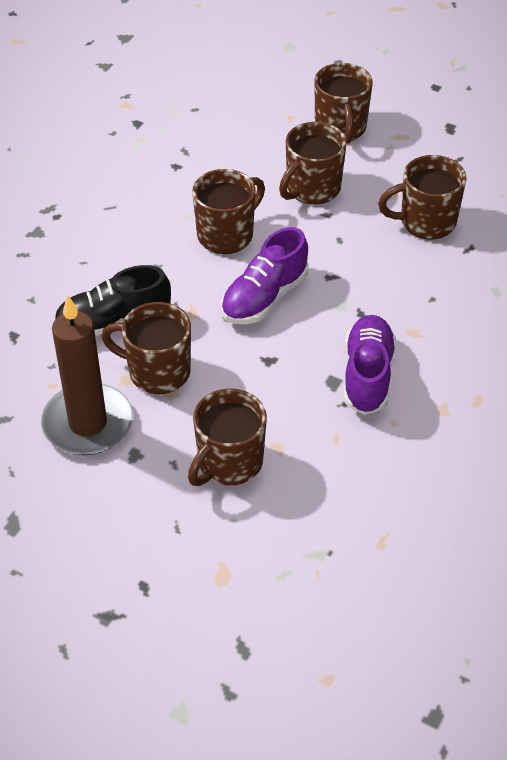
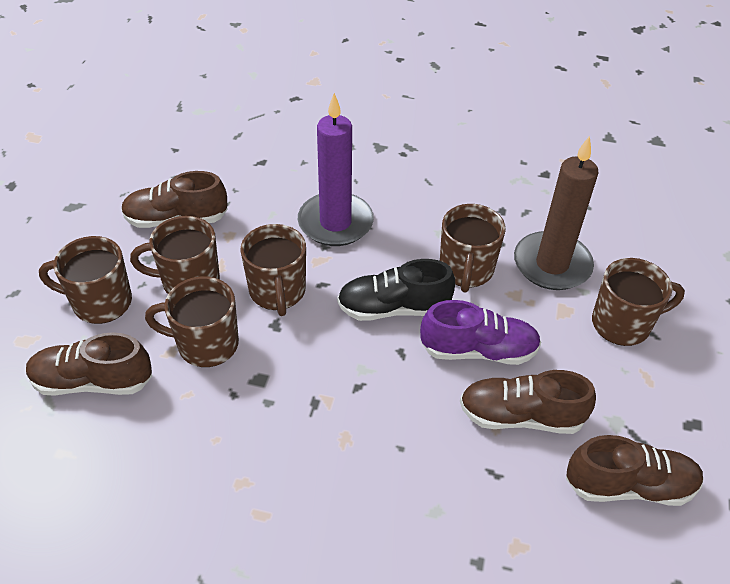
brown shoe: 0 -> 4
purple candle: 0 -> 1
purple shoe: 2 -> 1

